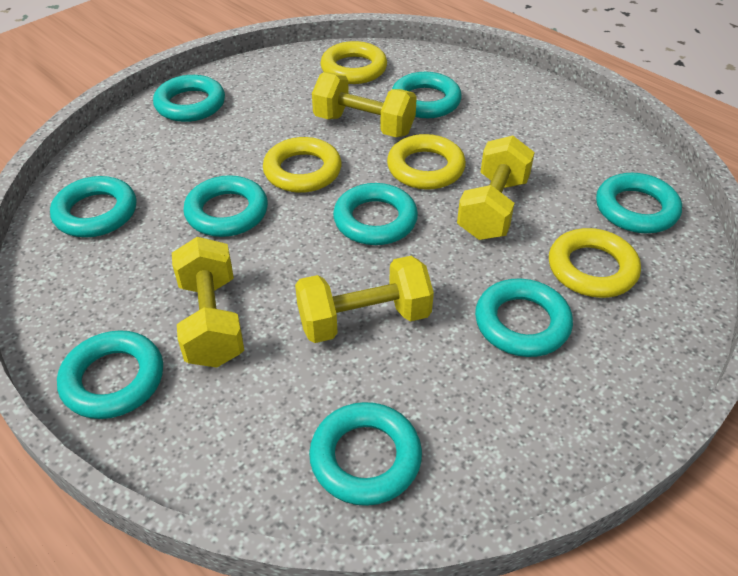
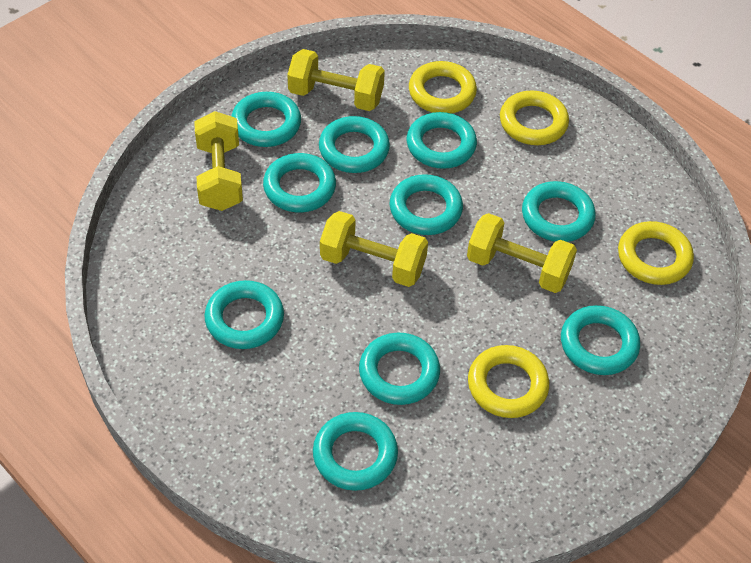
turquoise ring: 9 -> 10

